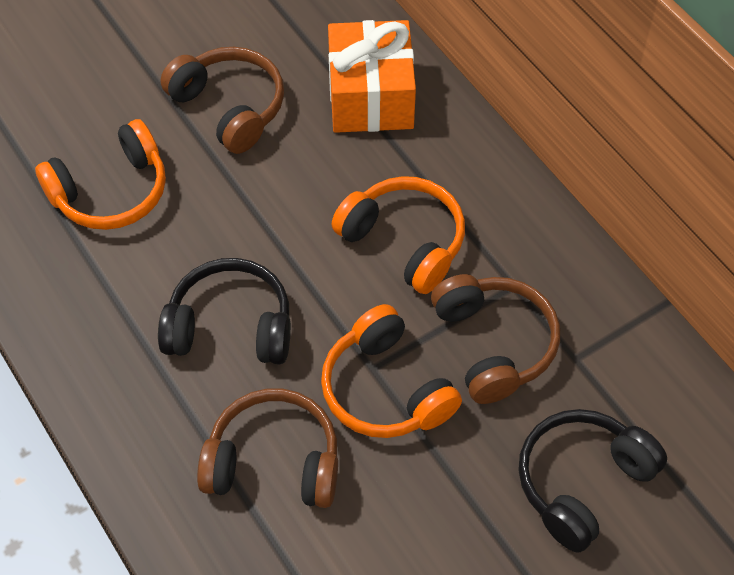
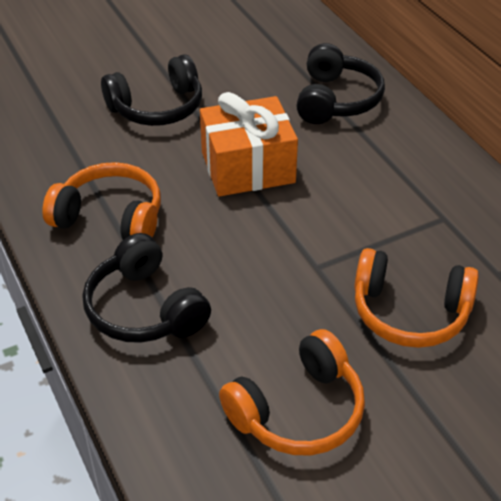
black headphones: 2 -> 3
brown headphones: 3 -> 0

